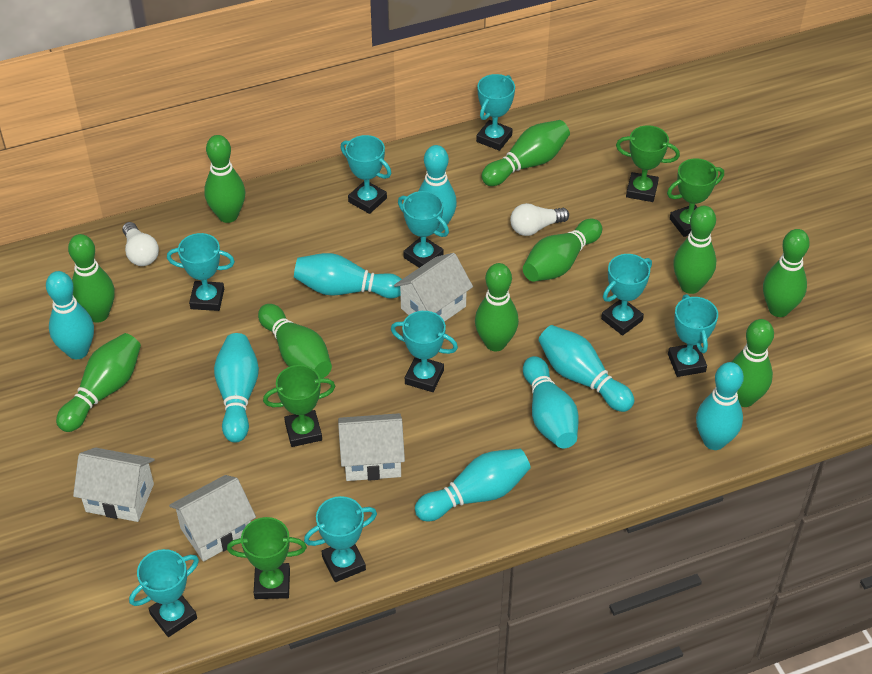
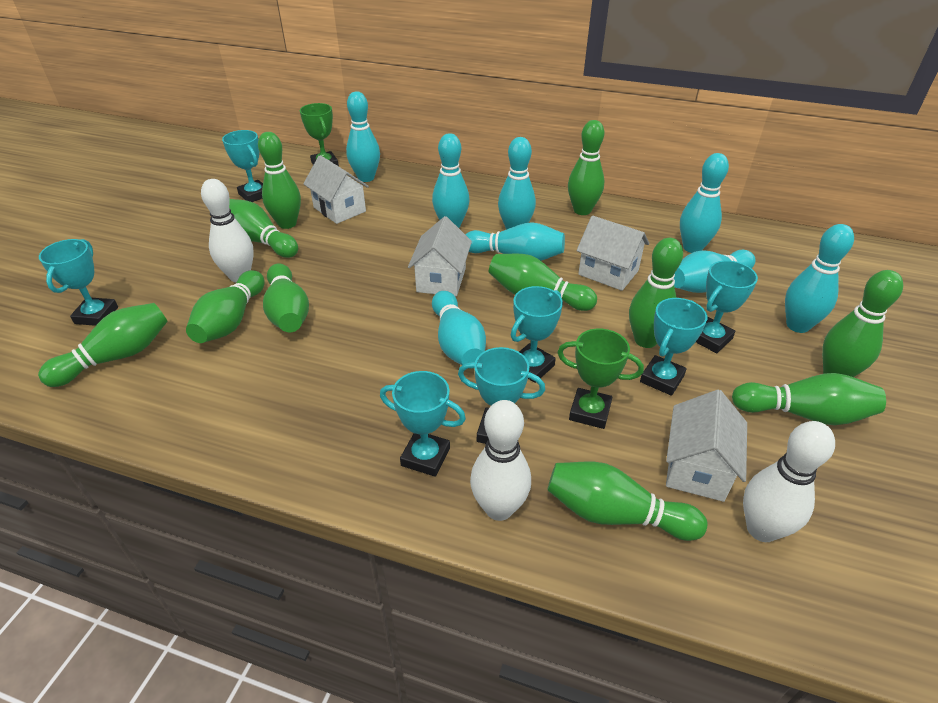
green bowling pin: 10 -> 11
green trophy: 4 -> 2
turquoise trophy: 9 -> 7
white bowling pin: 0 -> 3
white light bulb: 2 -> 0

